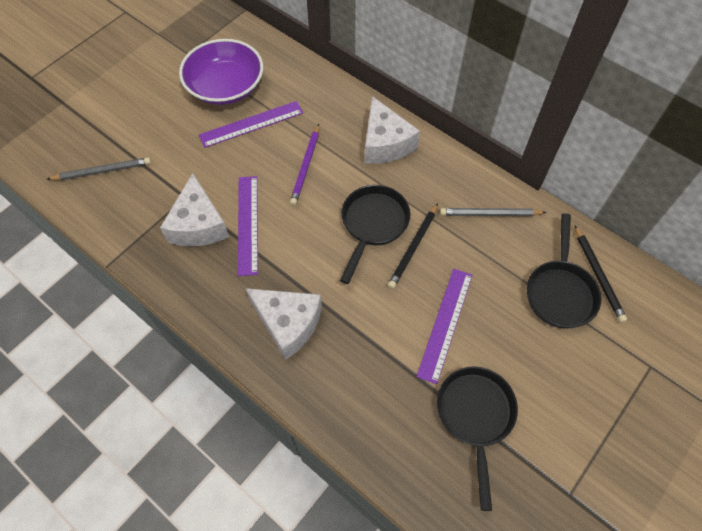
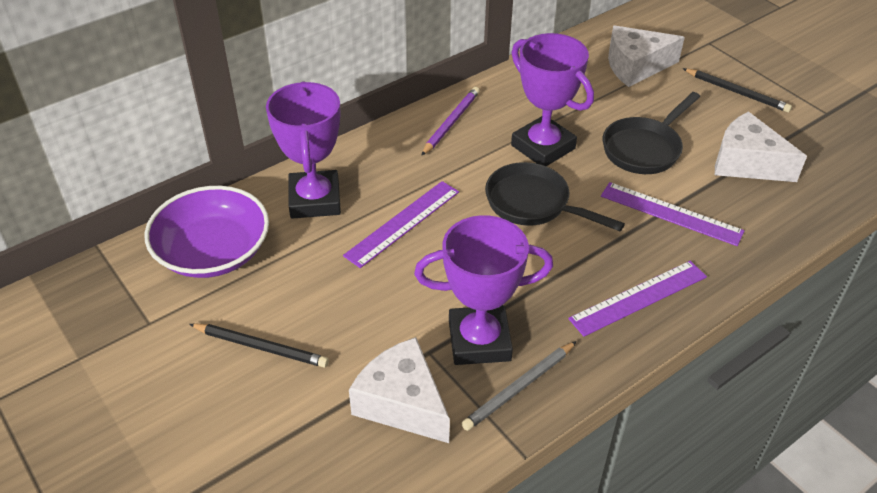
black pan: 3 -> 2
grey pencil: 2 -> 1
purple trophy: 0 -> 3

